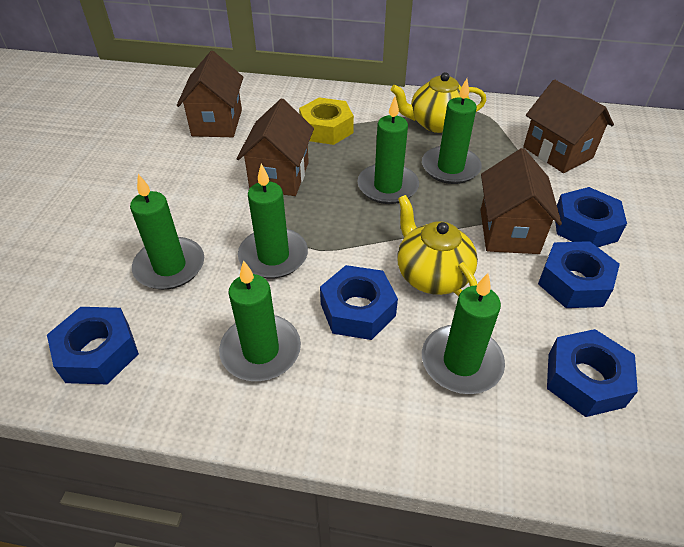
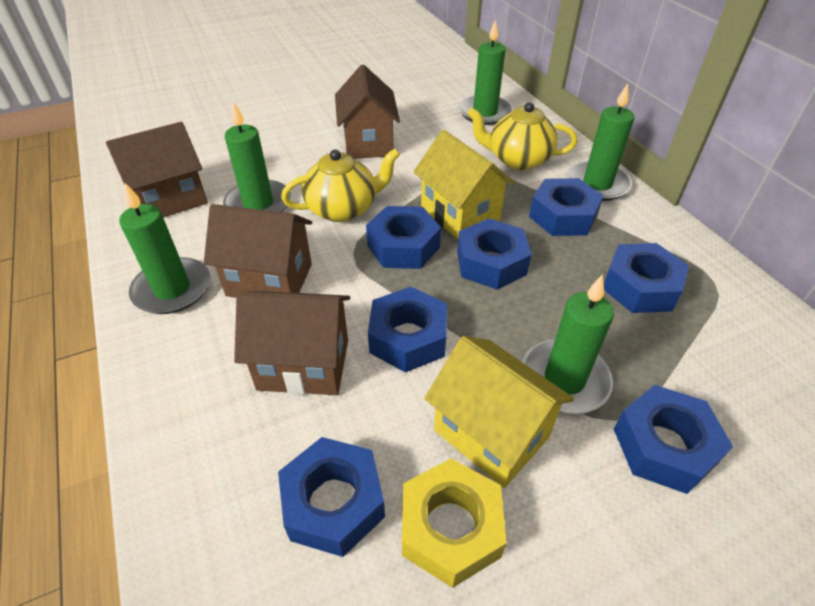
blue nut: 5 -> 7
green candle: 6 -> 5
yellow house: 0 -> 2

